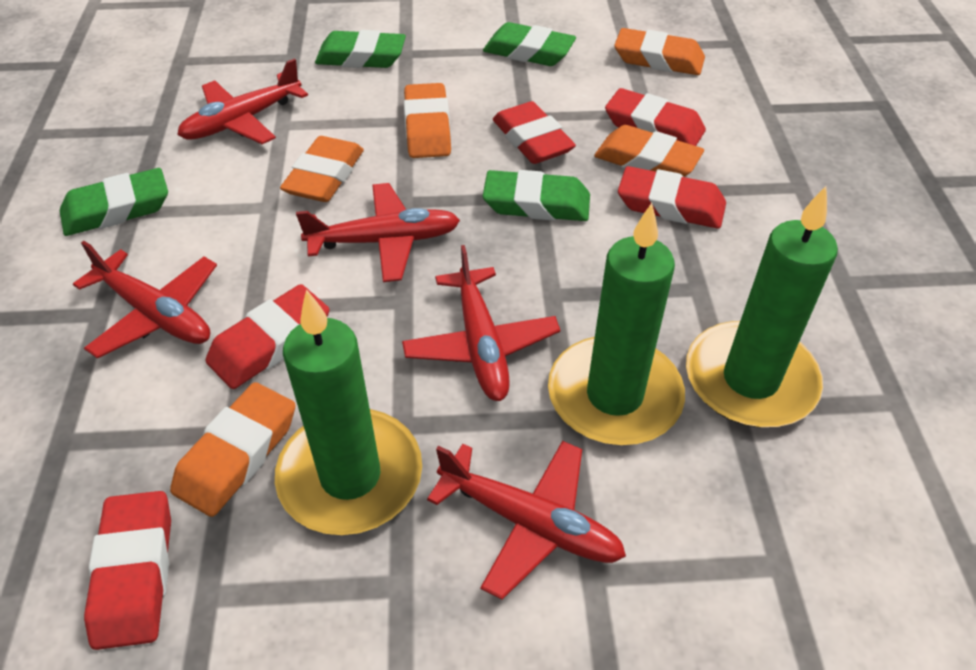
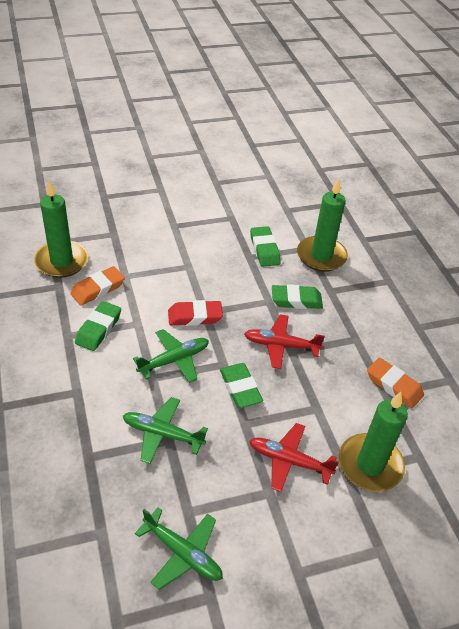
green plane: 0 -> 3
orange eraser: 5 -> 2
red eraser: 5 -> 1
red plane: 5 -> 2

